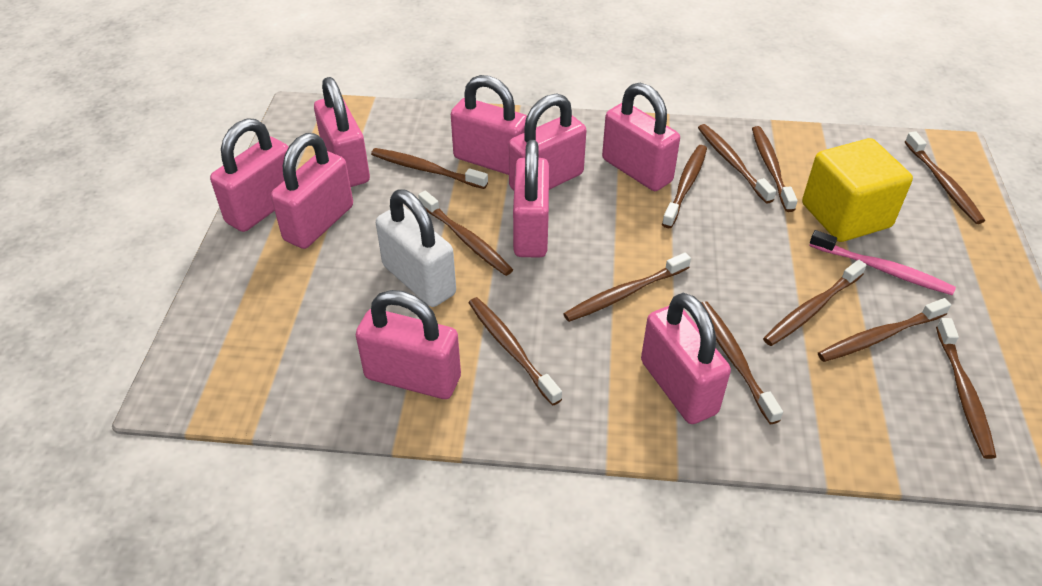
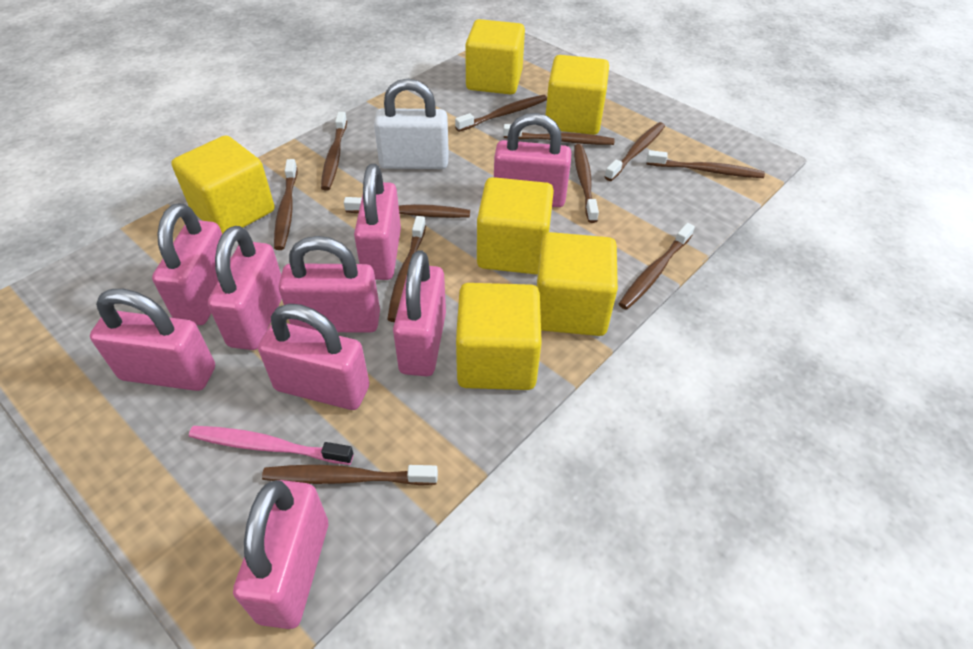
brown toothbrush: 12 -> 11
yellow cube: 1 -> 6

